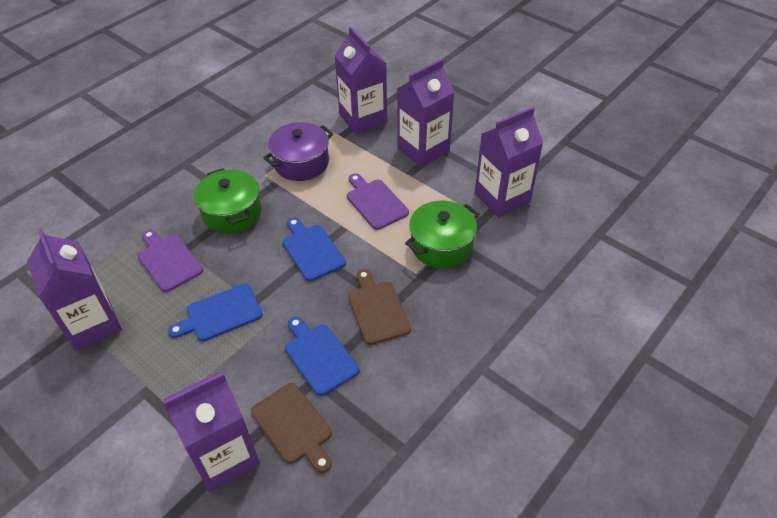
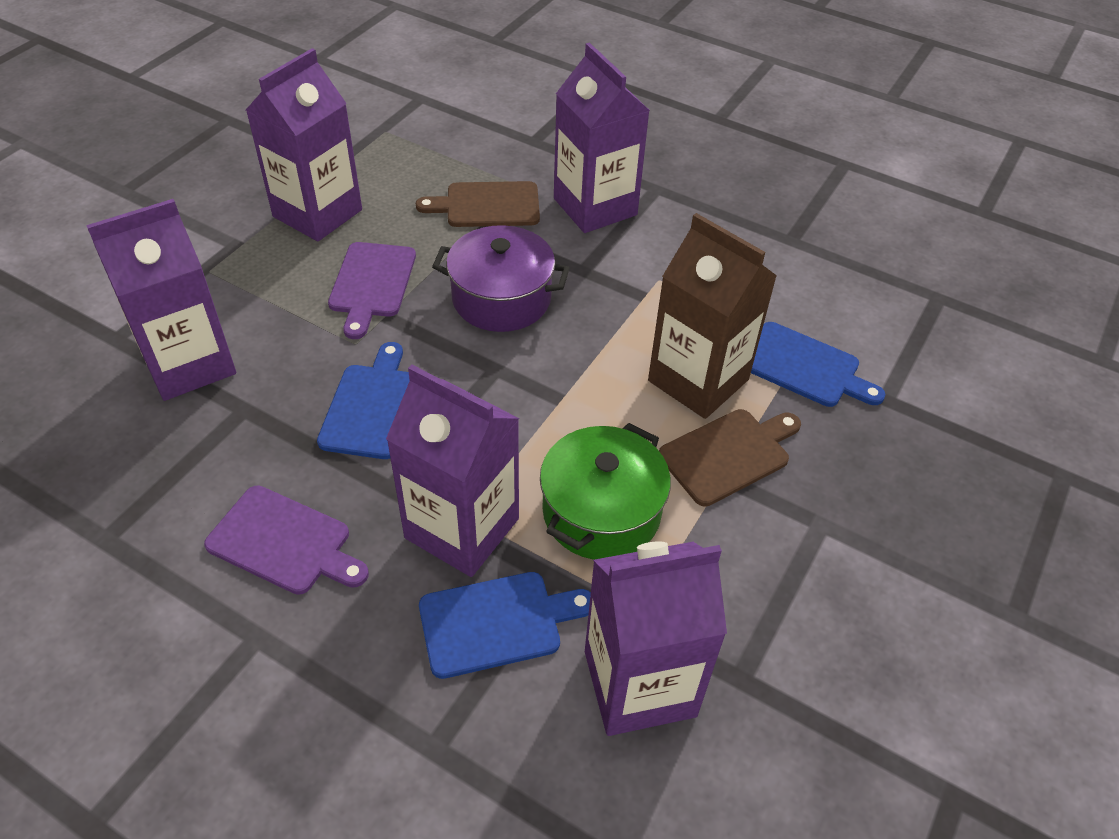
brown carton: 0 -> 1
green pot: 2 -> 1

